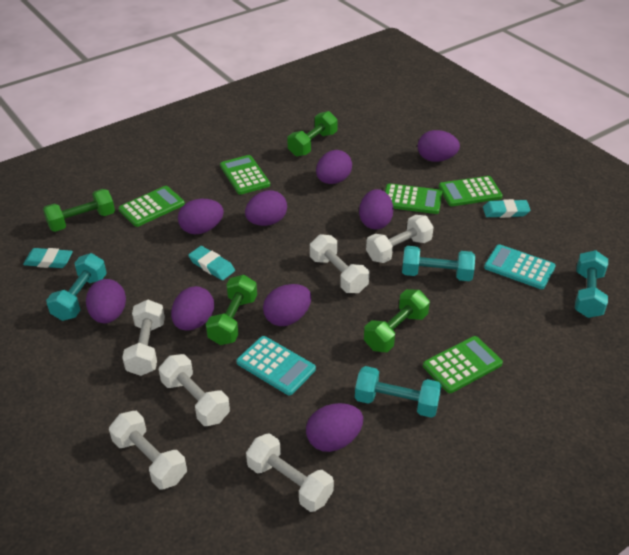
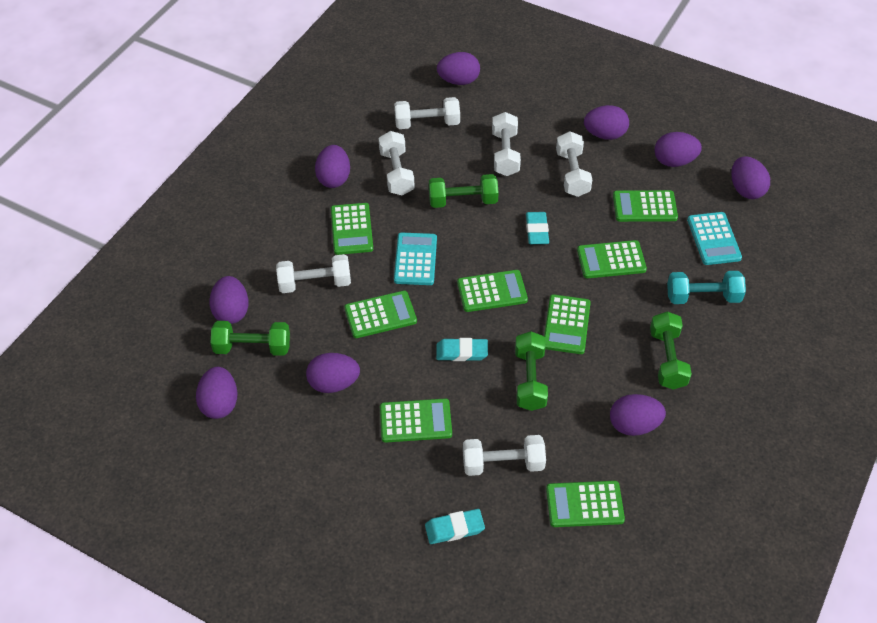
green calculator: 5 -> 8
turquoise dumbbell: 4 -> 1

